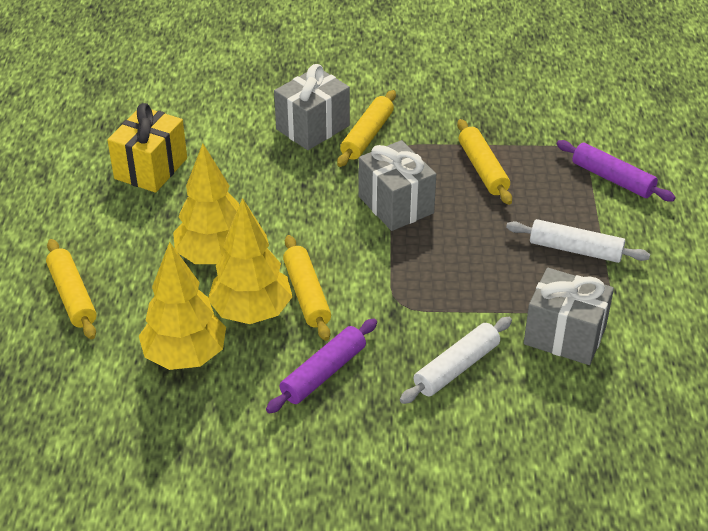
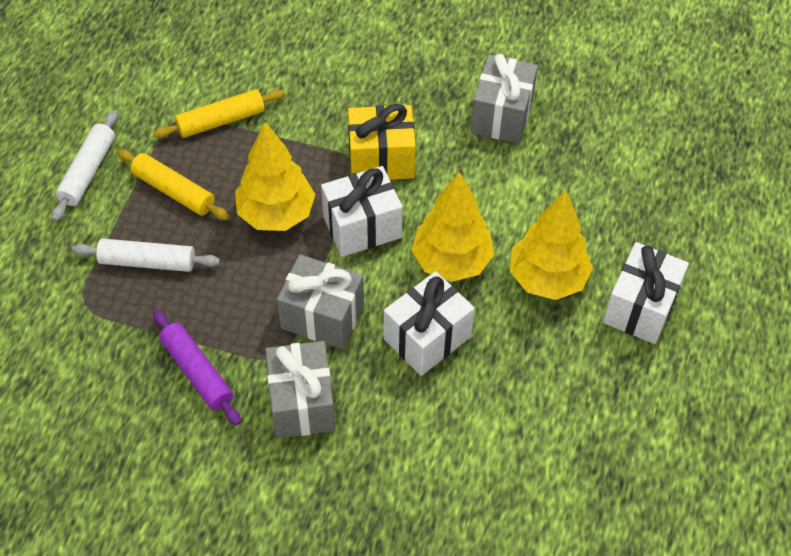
purple rolling pin: 2 -> 1
white gift: 0 -> 3
yellow rolling pin: 4 -> 2

